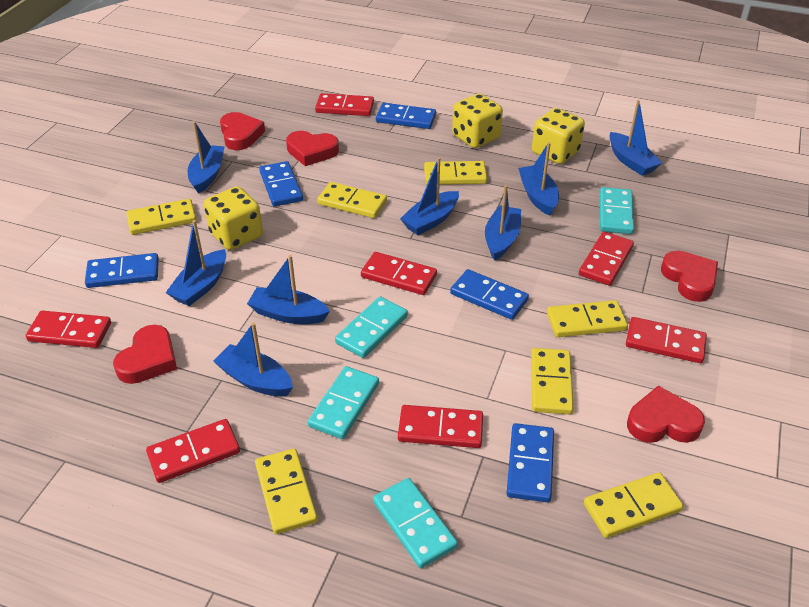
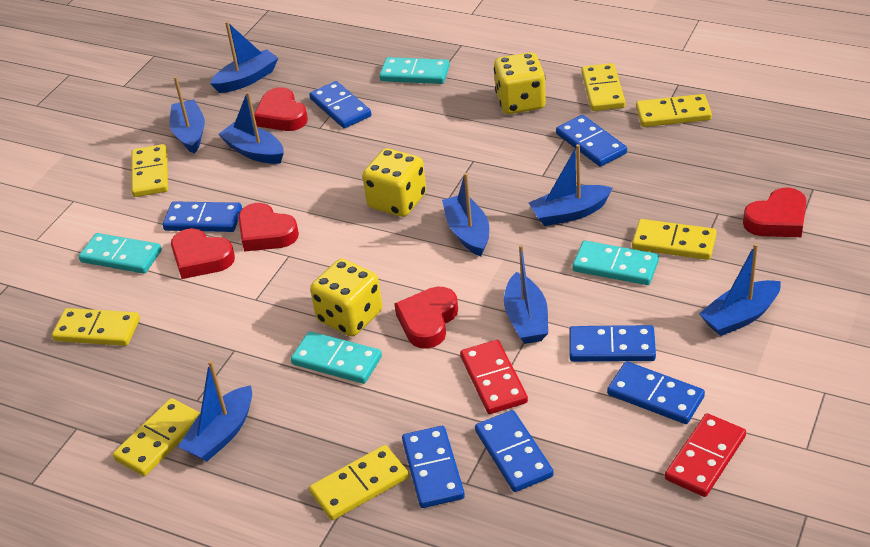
blue domino: 5 -> 7
red domino: 7 -> 2

